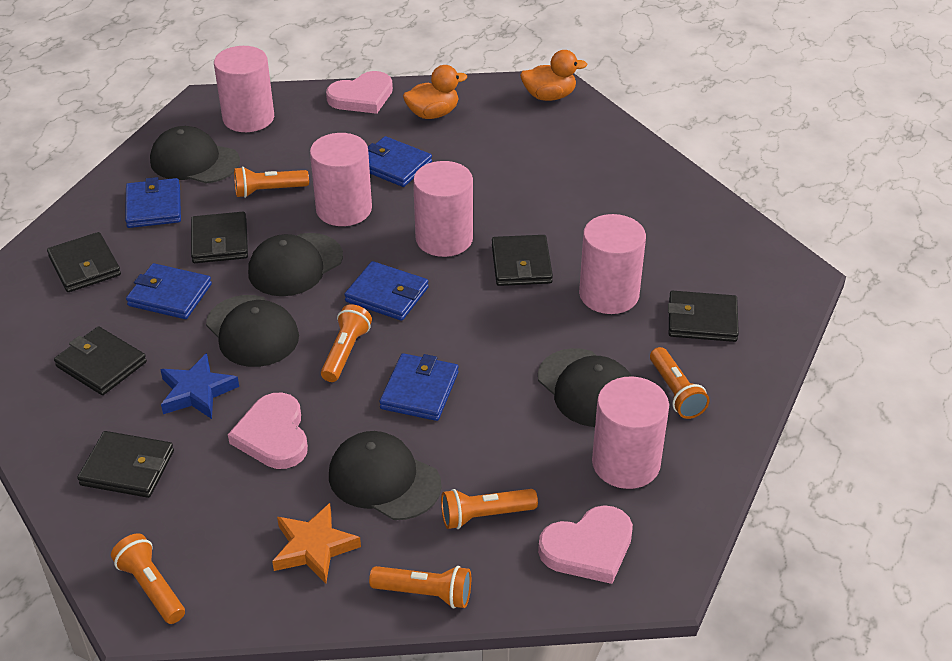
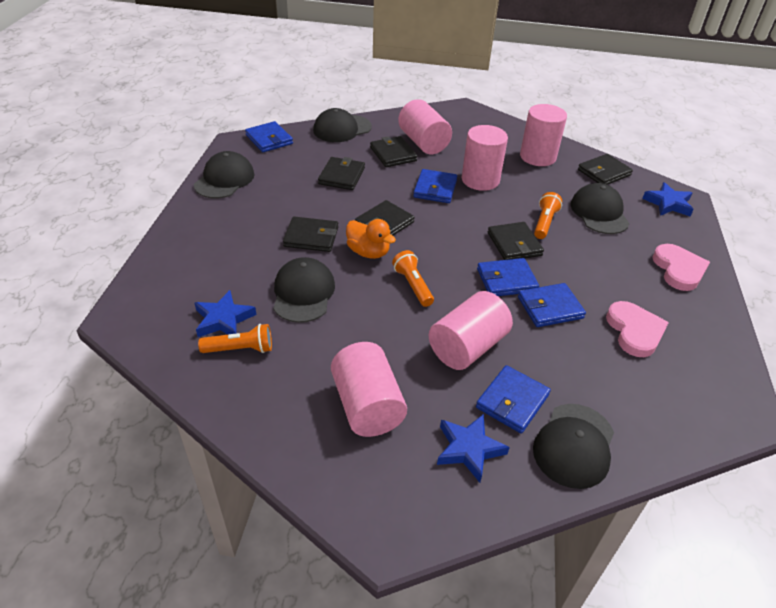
blue star: 1 -> 3
orange duck: 2 -> 1
orange flashlight: 6 -> 3
orange star: 1 -> 0
pink heart: 3 -> 2

